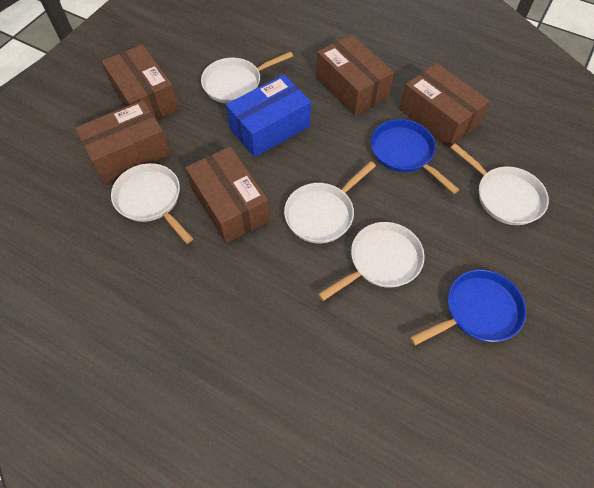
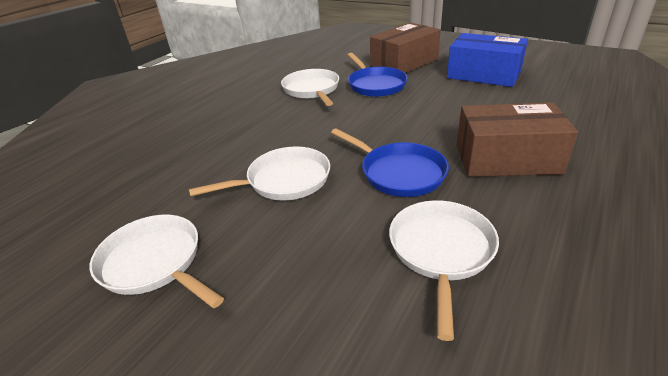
brown box: 5 -> 2
white pan: 5 -> 4

